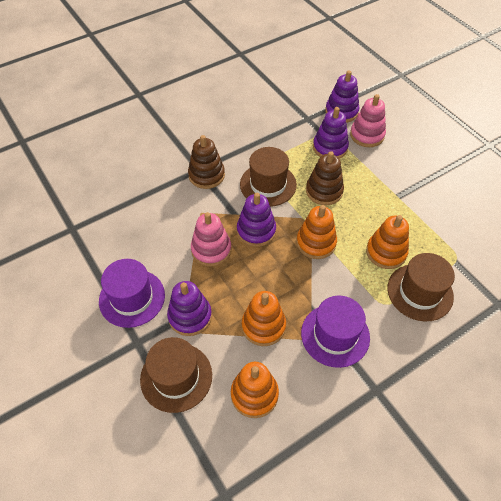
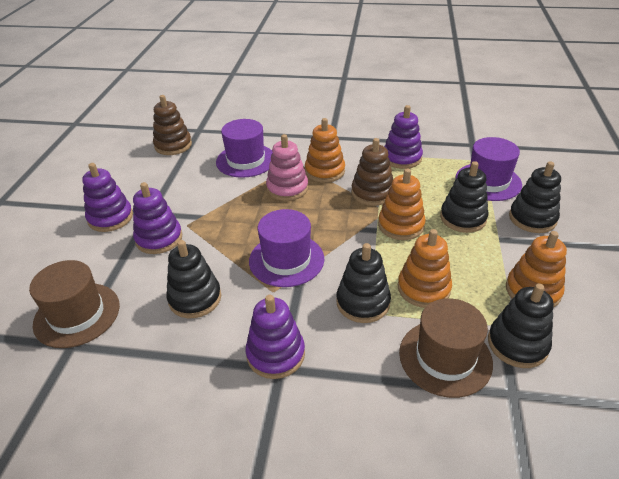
black stacking toy: 0 -> 5
brown hat: 3 -> 2
pink stacking toy: 2 -> 1
purple hat: 2 -> 3

